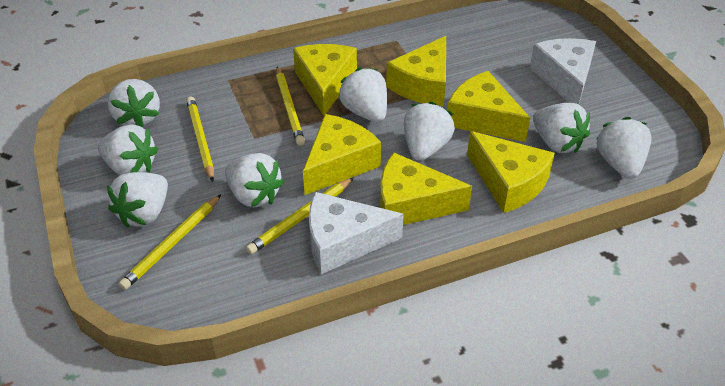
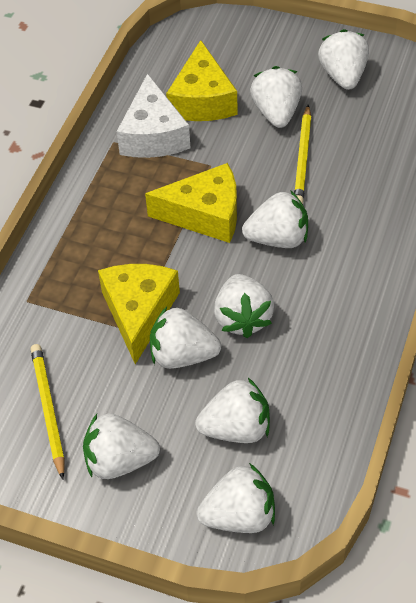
white cheese: 2 -> 1
yellow cheese: 6 -> 3
yellow pencil: 4 -> 2

